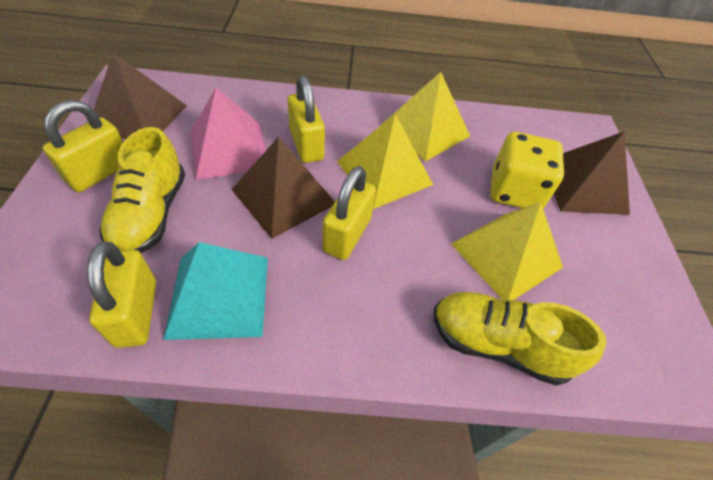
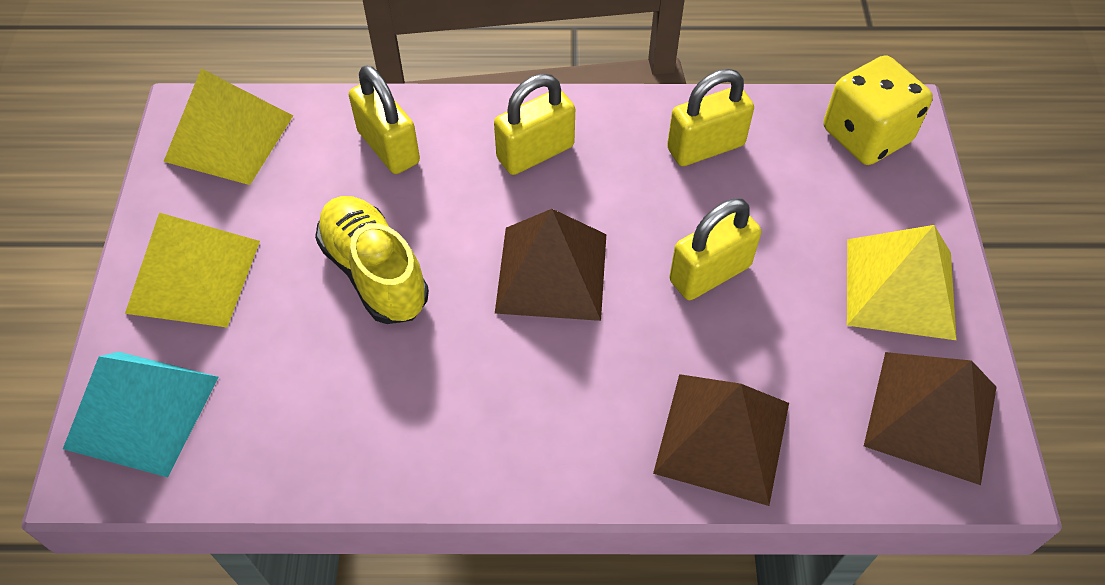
pink pyramid: 1 -> 0
yellow shoe: 2 -> 1

